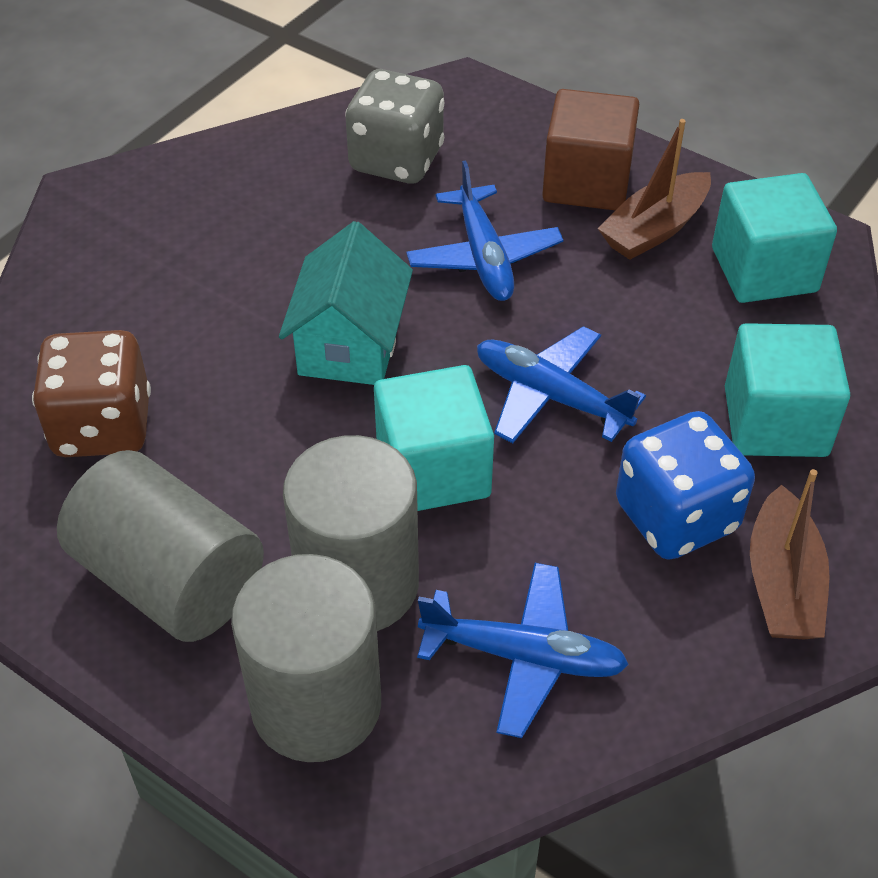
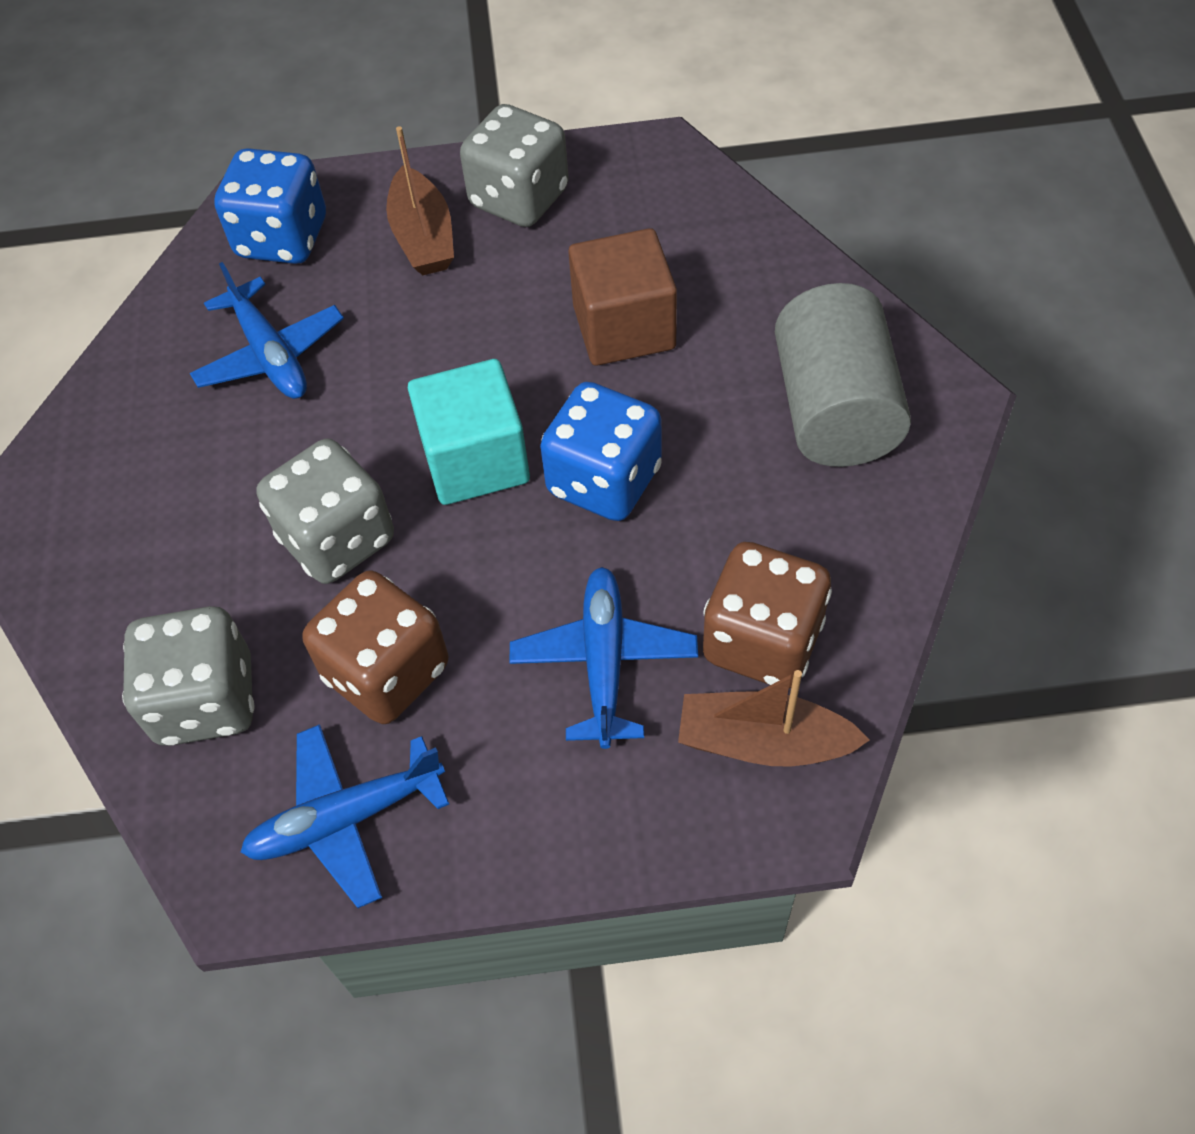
blue dice: 1 -> 2
brown dice: 1 -> 2
grey cylinder: 3 -> 1
grey dice: 1 -> 3
turquoise cube: 3 -> 1
turquoise house: 1 -> 0

